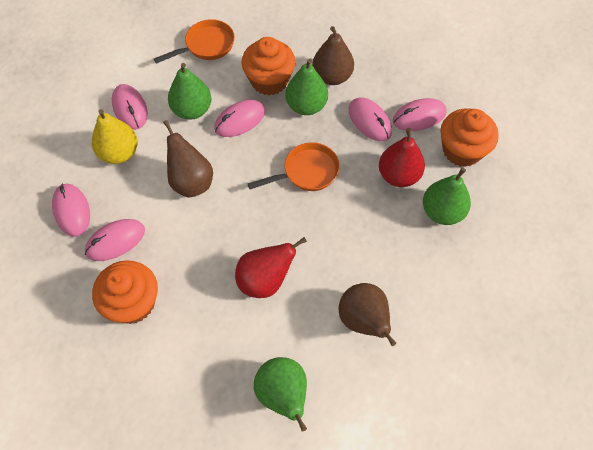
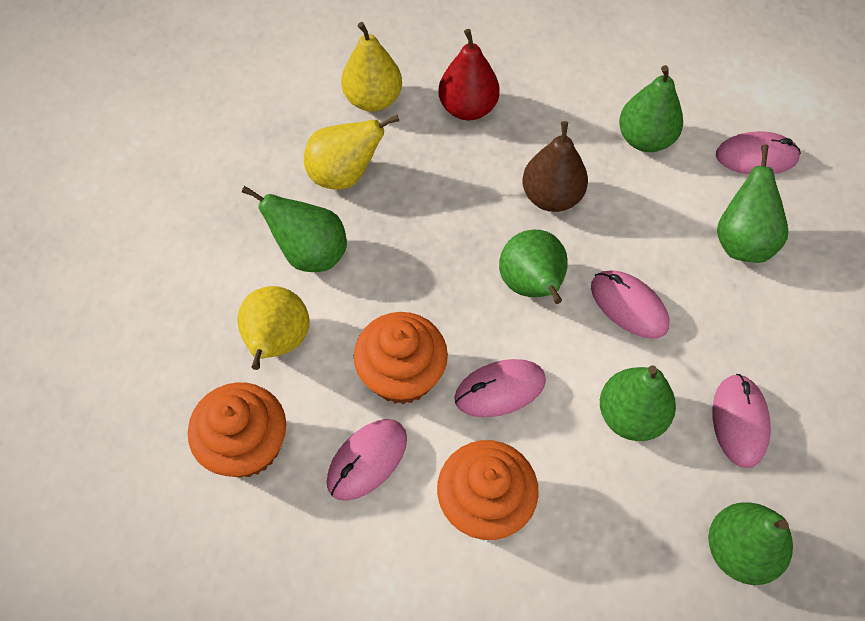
brown pear: 3 -> 1
green pear: 4 -> 6
orange pan: 2 -> 0
pink mouse: 6 -> 5
red pear: 2 -> 1
yellow pear: 1 -> 3

